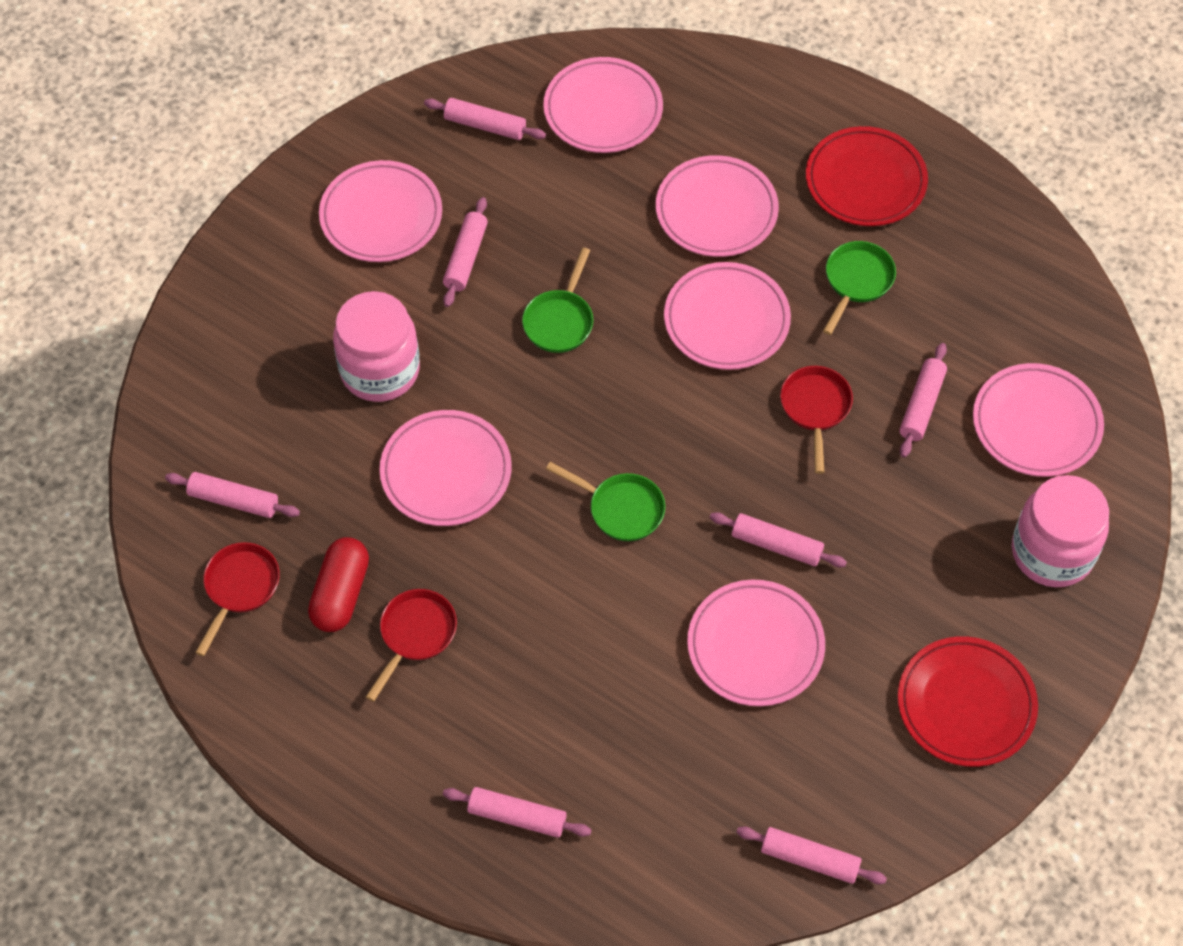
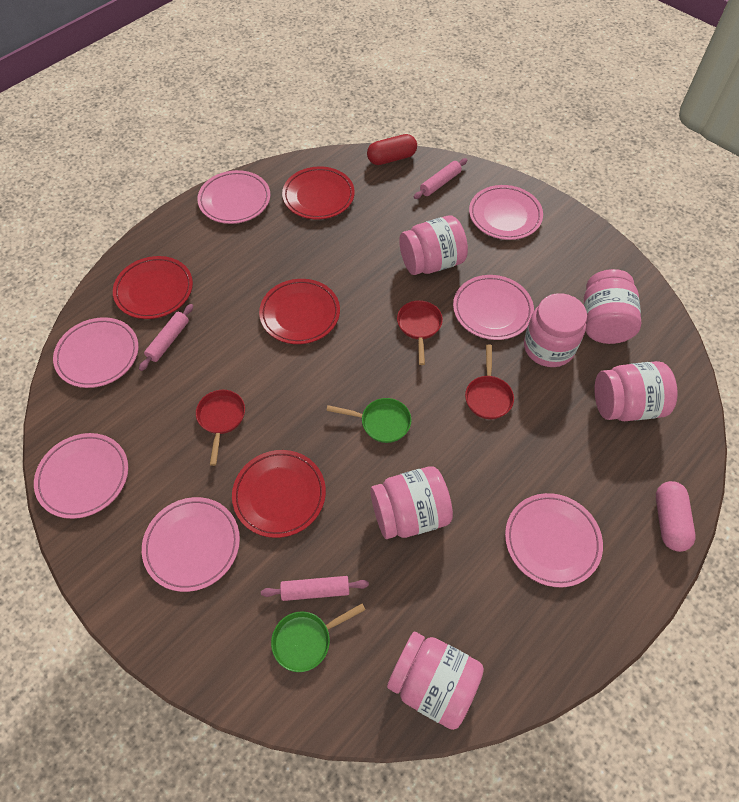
green pan: 3 -> 2
pink capsule: 0 -> 1
pink jar: 2 -> 6
pink rolling pin: 7 -> 3
red plate: 2 -> 4

